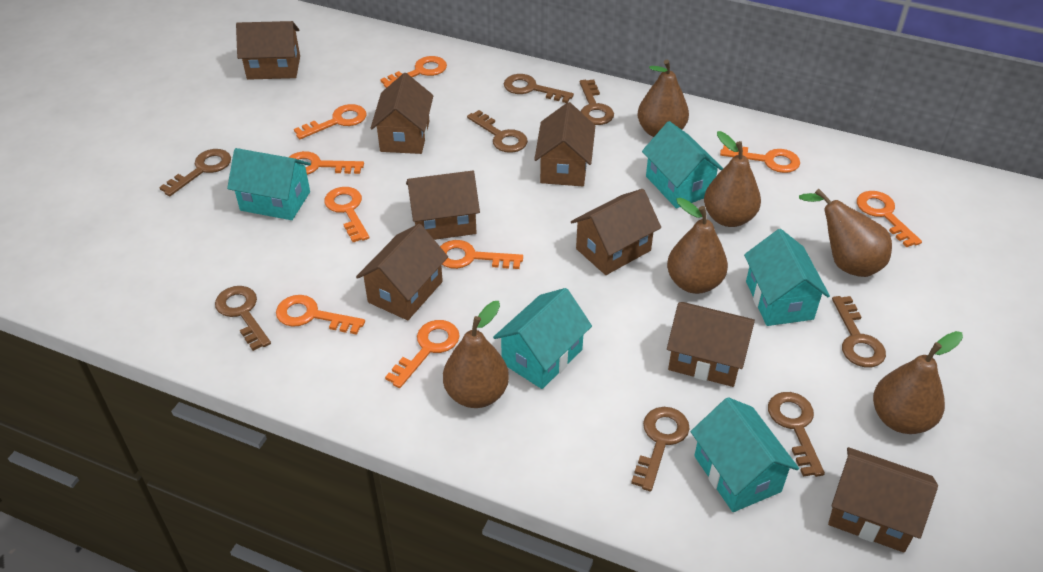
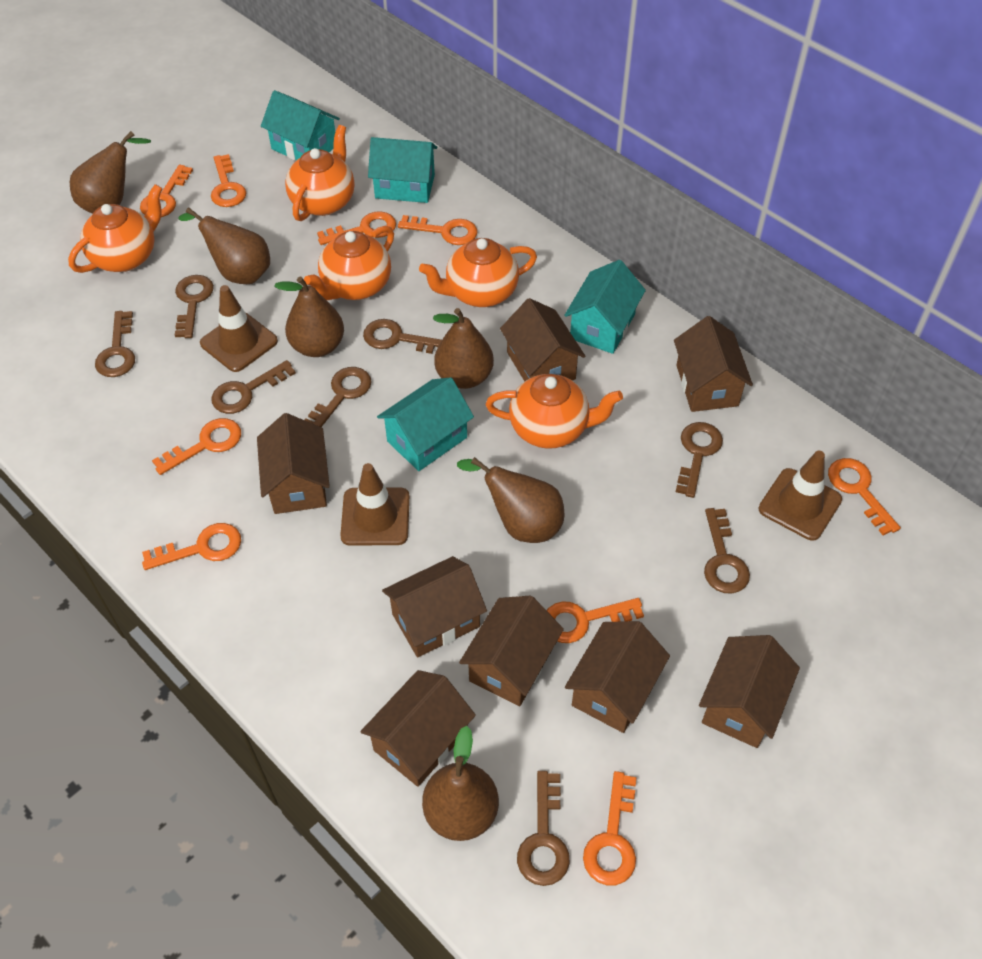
brown traffic cone: 0 -> 3
orange teapot: 0 -> 5
turquoise house: 5 -> 4

